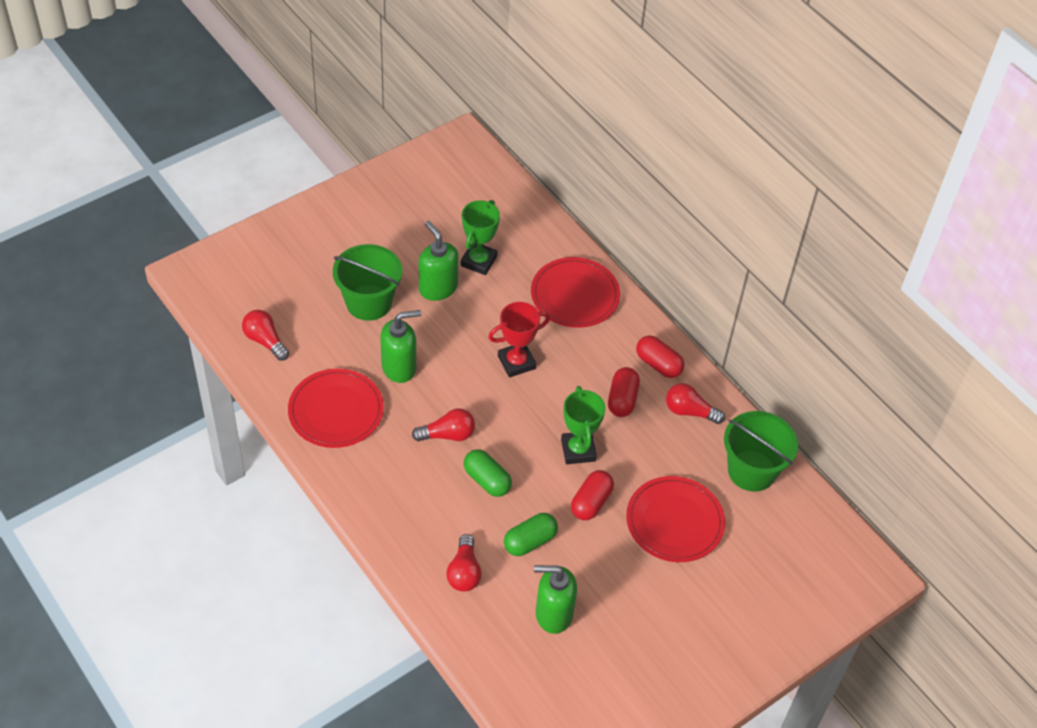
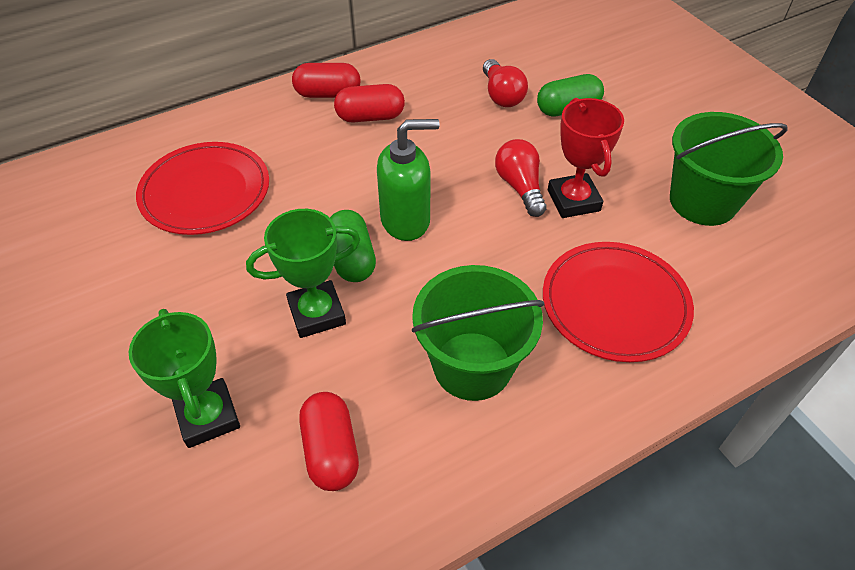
green soap dispenser: 3 -> 1
red light bulb: 4 -> 2
red plate: 3 -> 2

